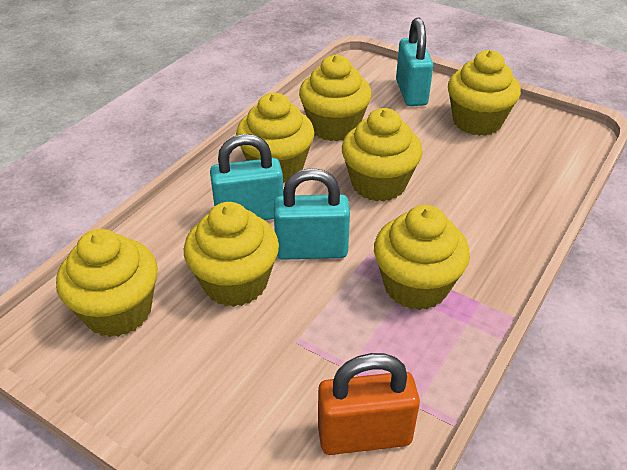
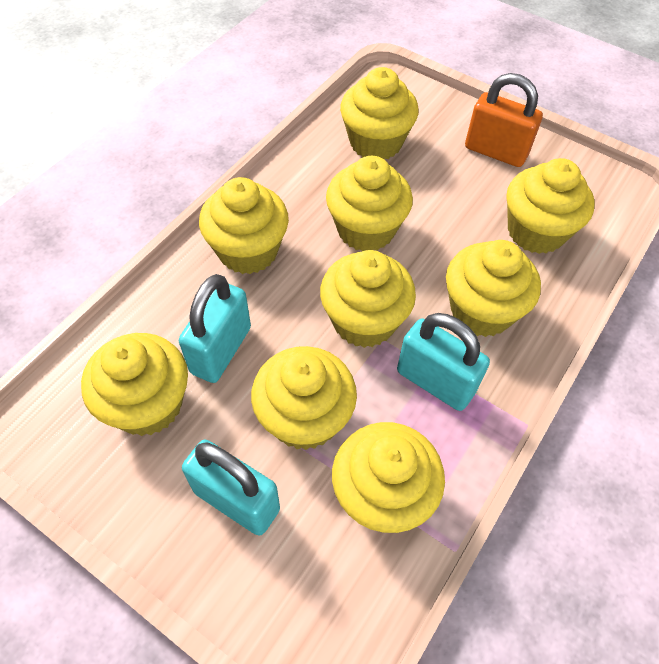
yellow cupcake: 7 -> 9

